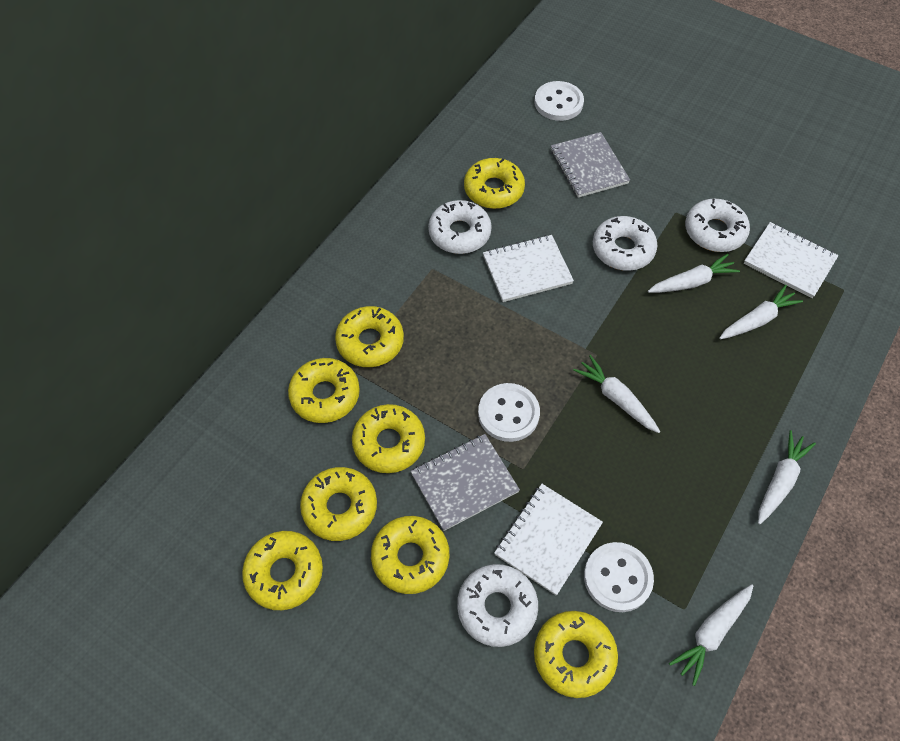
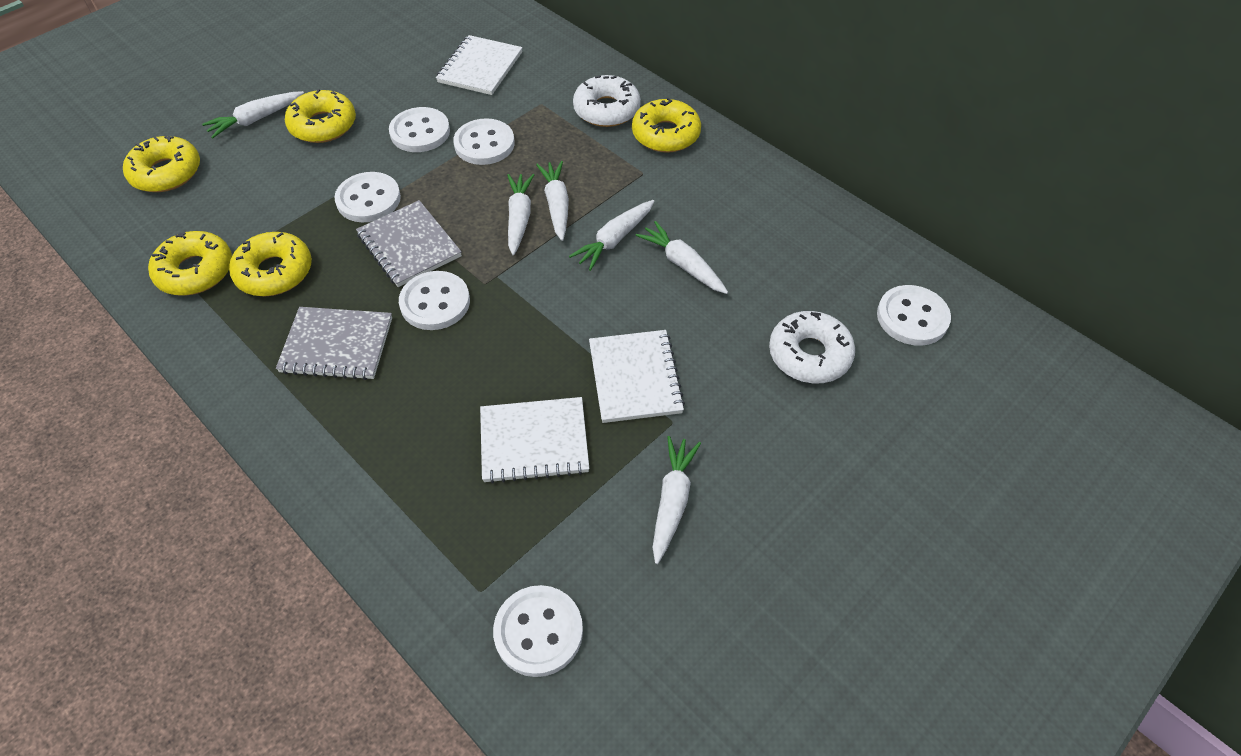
white button: 3 -> 6
white carrot: 5 -> 6
white donut: 4 -> 2
yellow donut: 8 -> 5

